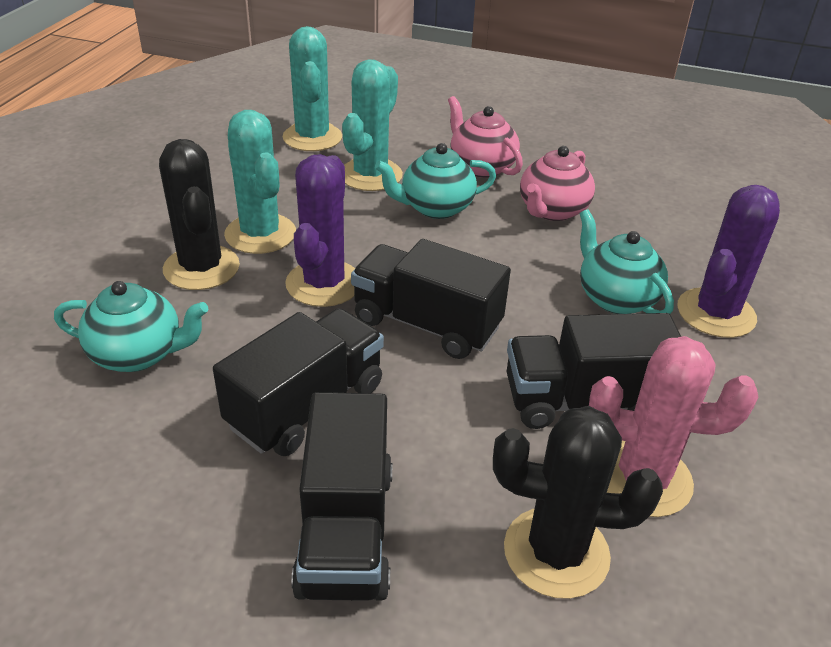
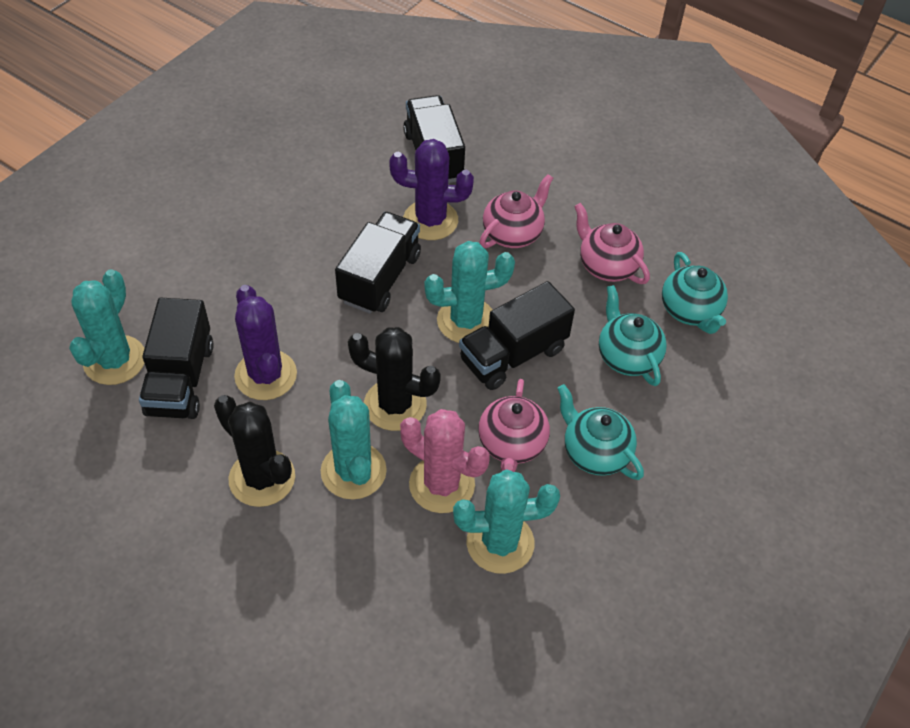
pink teapot: 2 -> 3
turquoise cactus: 3 -> 4

